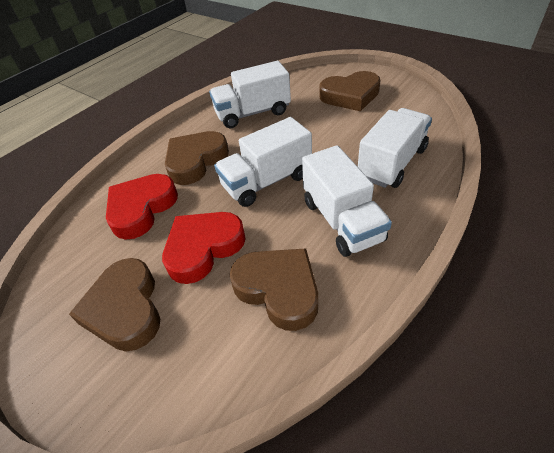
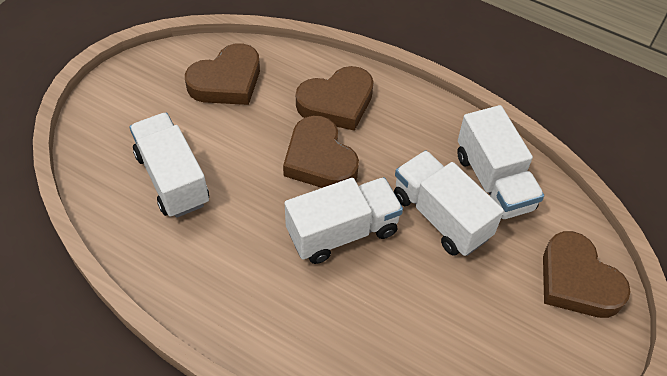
red heart: 2 -> 0

